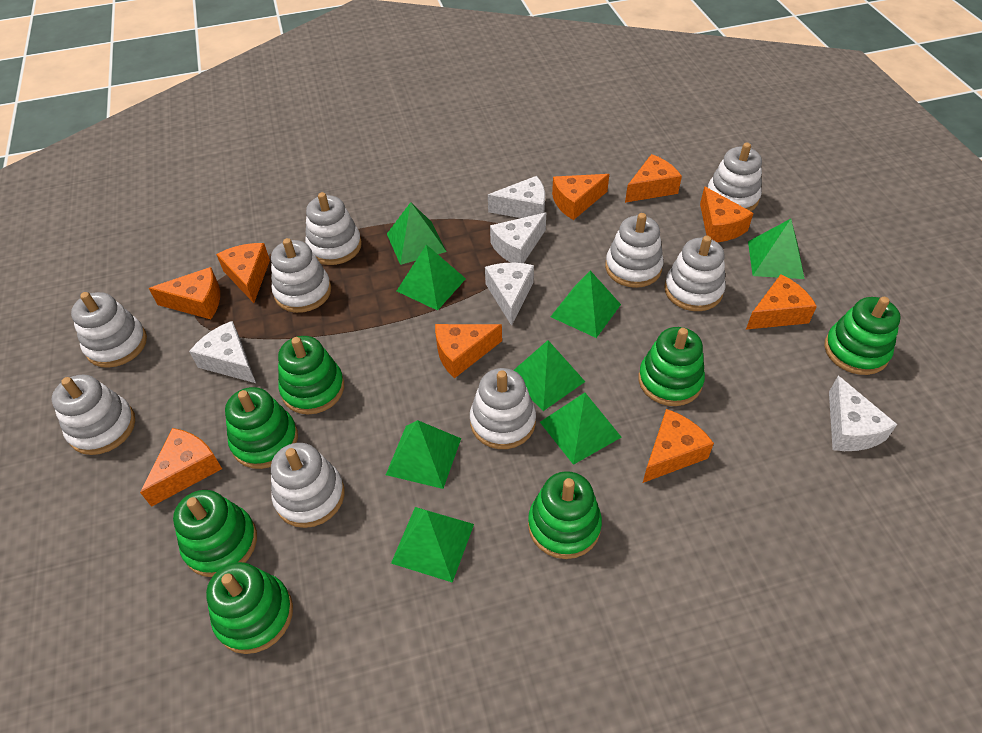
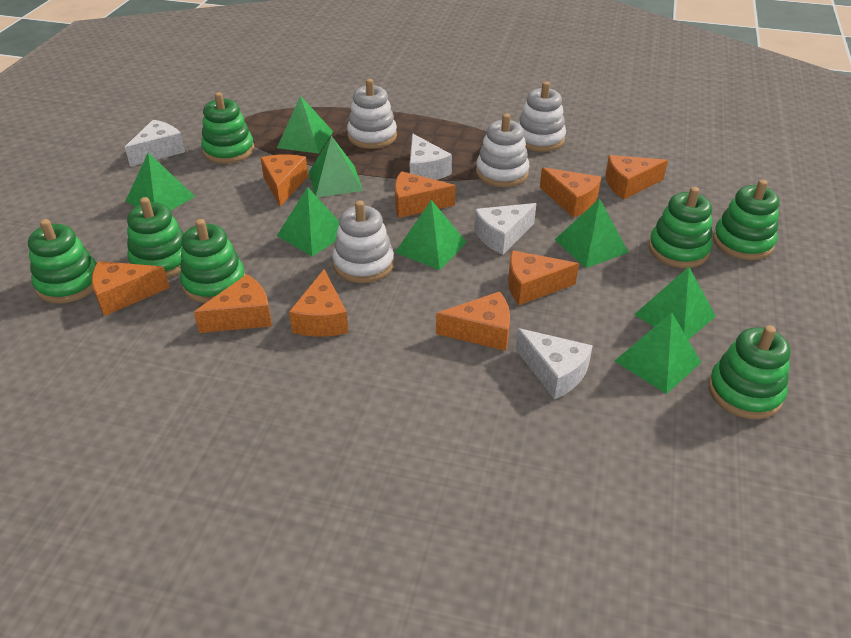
white cheese: 5 -> 4
white stacking toy: 9 -> 4

